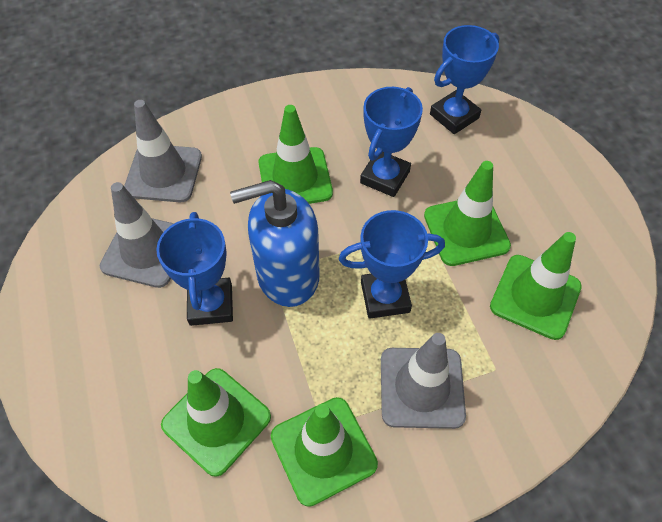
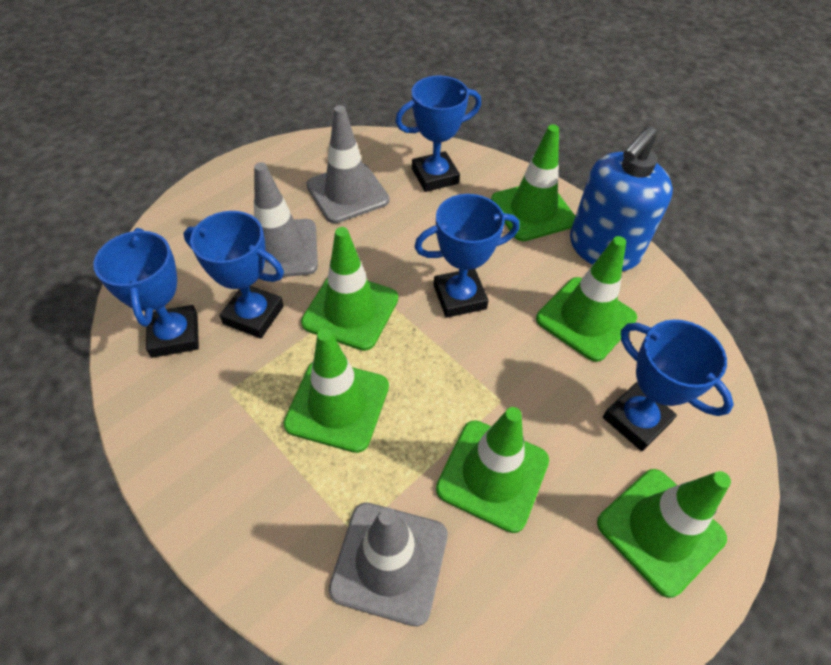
blue trophy: 4 -> 5
green traffic cone: 5 -> 6

